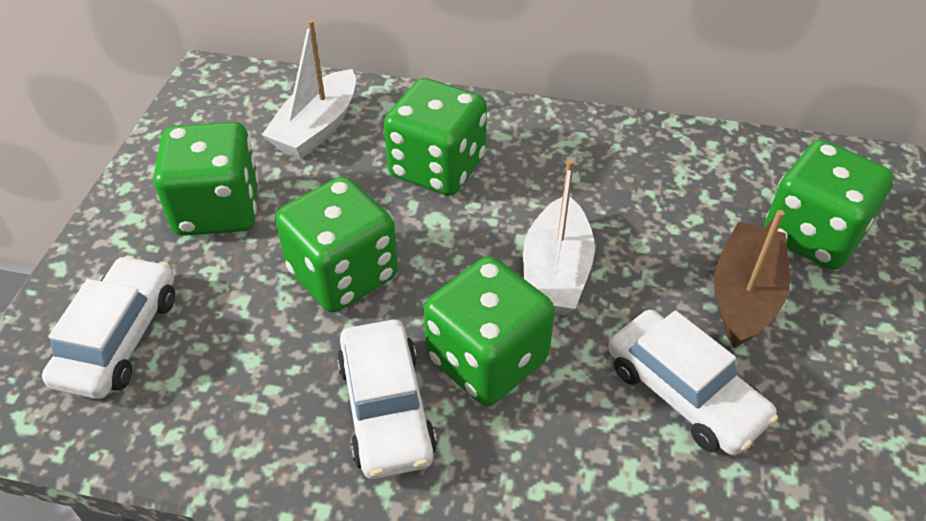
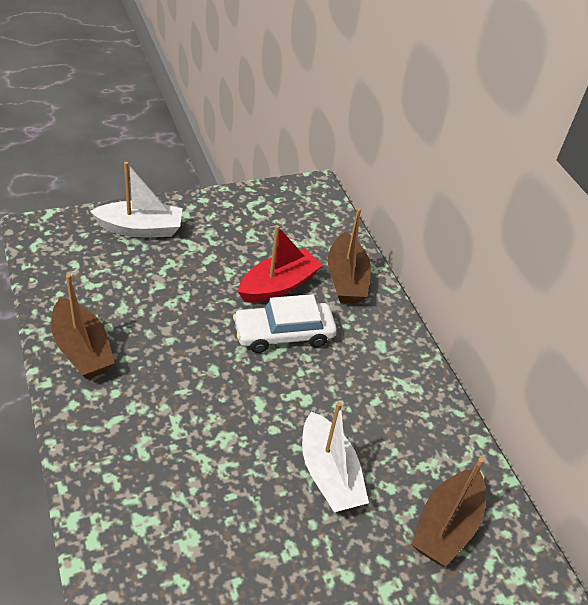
brown boat: 1 -> 3
green dice: 5 -> 0
red boat: 0 -> 1
white car: 3 -> 1

